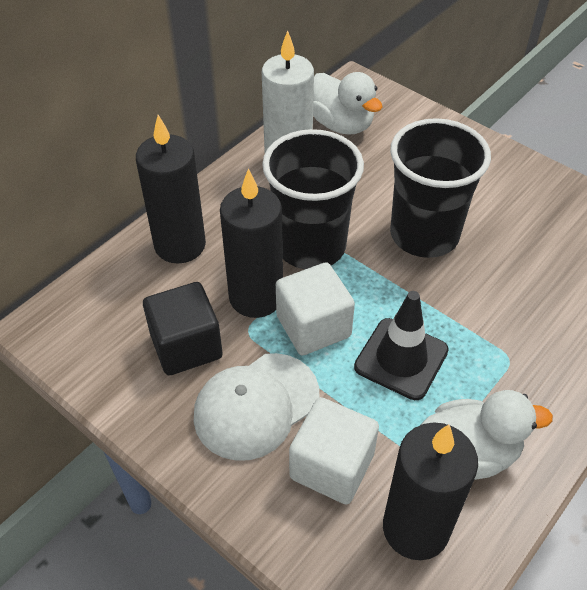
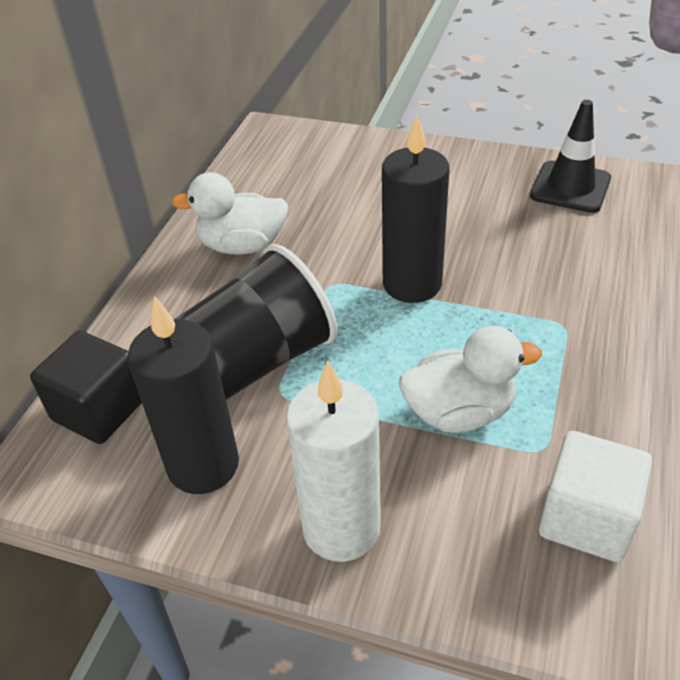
black candle: 3 -> 2
black cup: 2 -> 1
white cap: 1 -> 0
white cube: 2 -> 1

